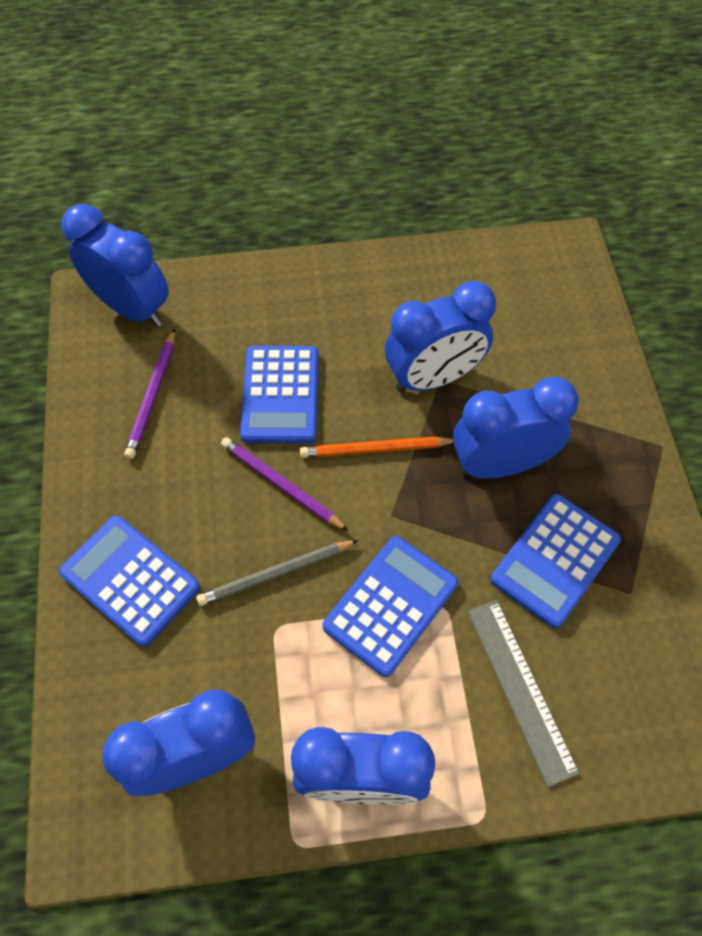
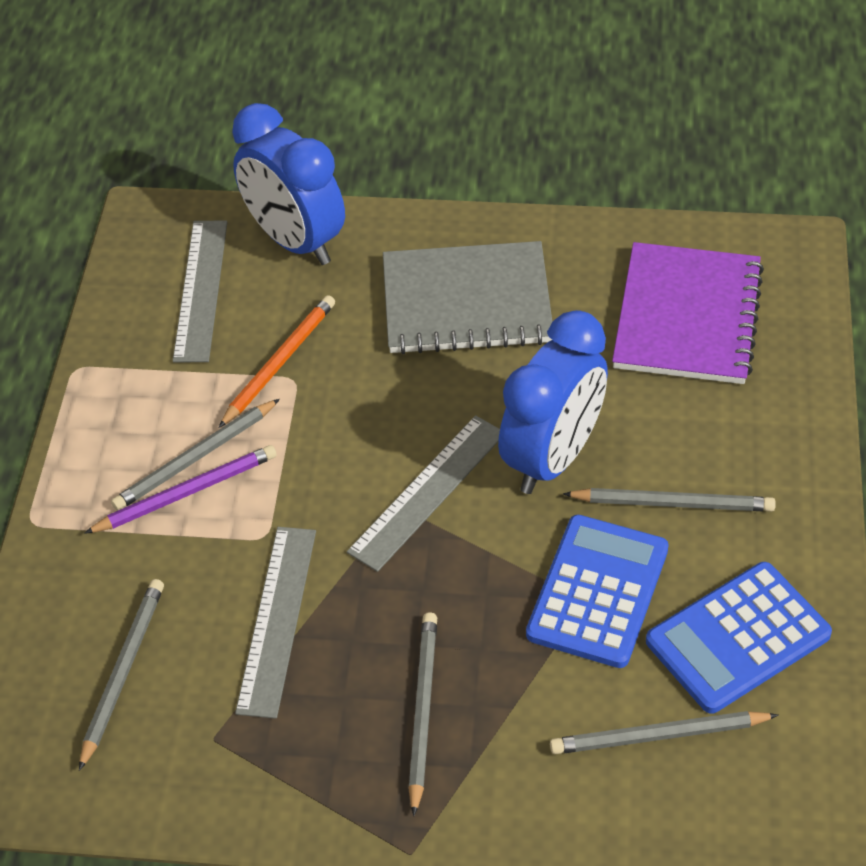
blue calculator: 4 -> 2
blue clock: 5 -> 2
grey notebook: 0 -> 1
grey pencil: 1 -> 5
grey ruler: 1 -> 3
purple notebook: 0 -> 1
purple pencil: 2 -> 1

